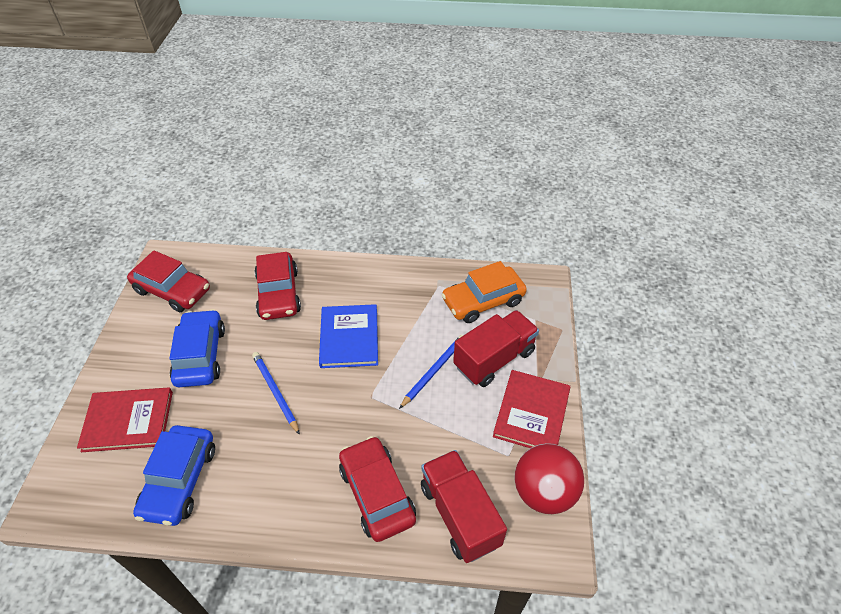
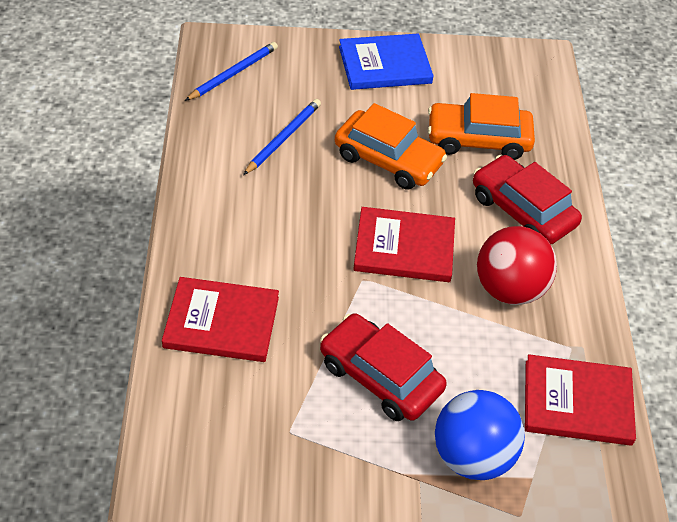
blue ball: 0 -> 1
blue car: 2 -> 0
orange car: 1 -> 2
red book: 2 -> 3
red car: 3 -> 2
red truck: 2 -> 0

